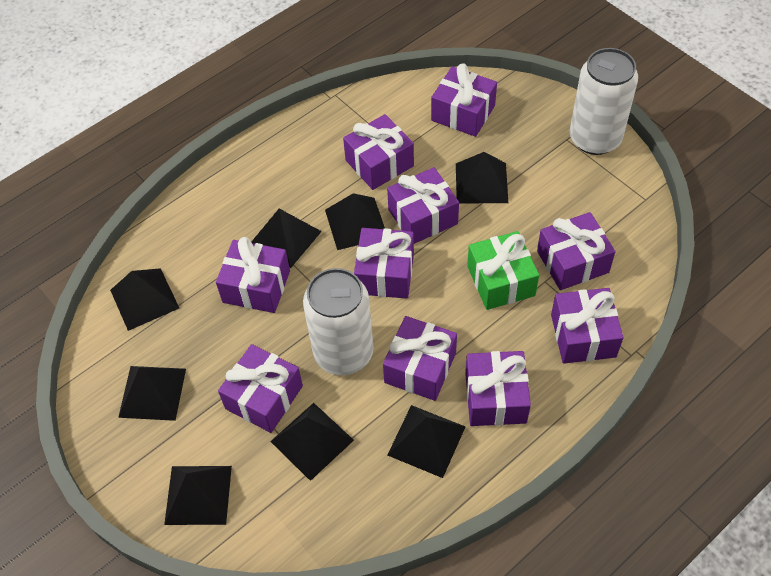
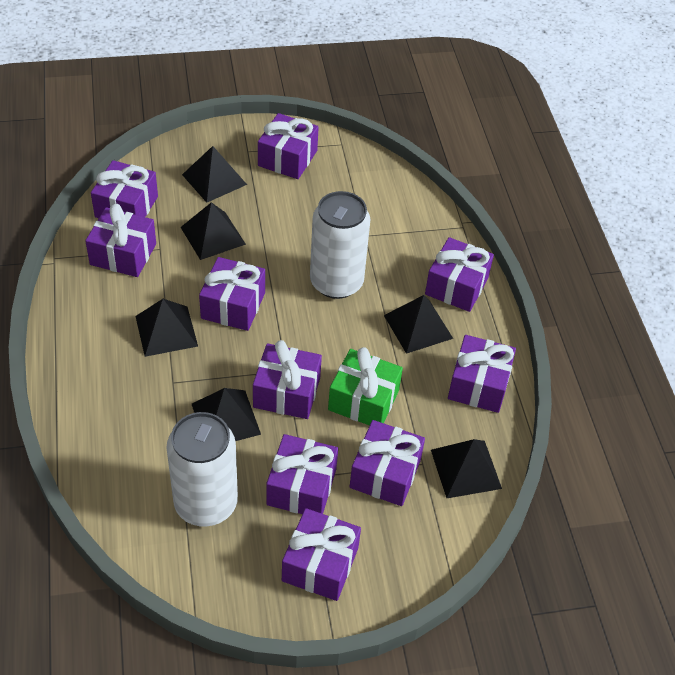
black pyramid: 8 -> 6

